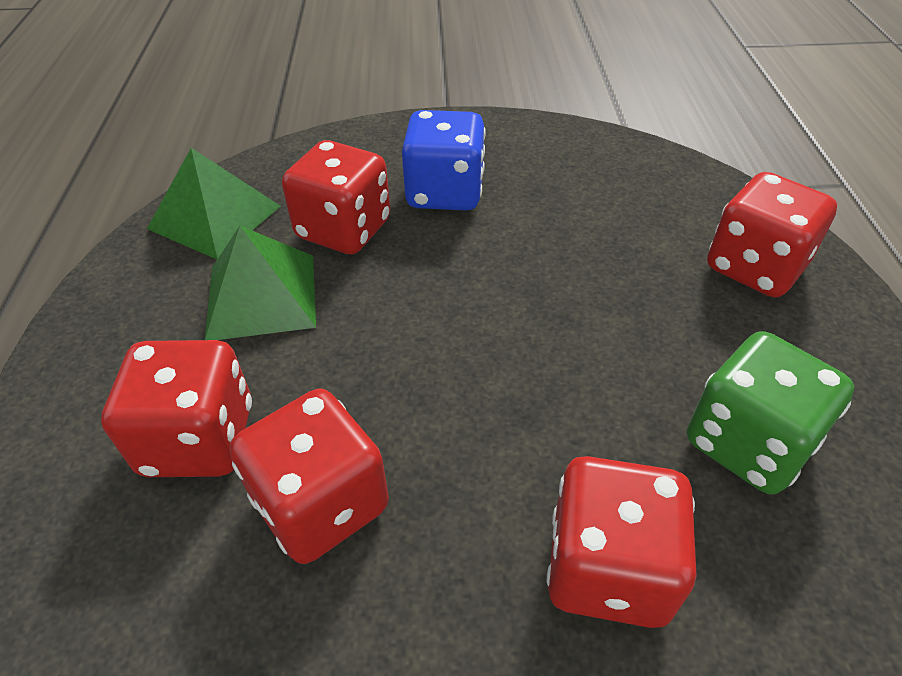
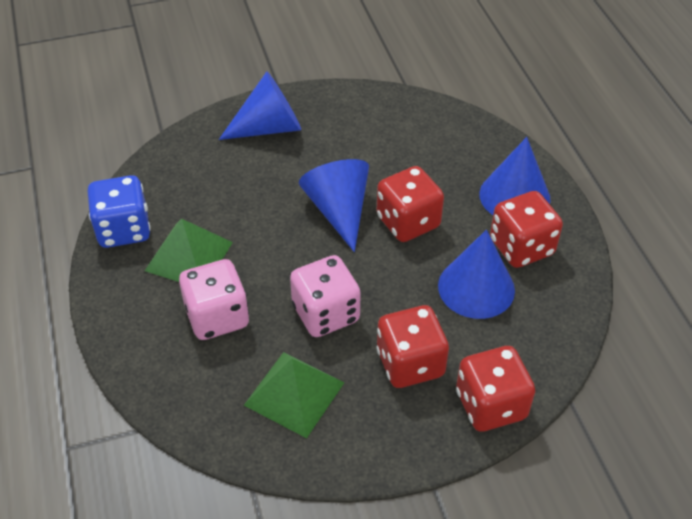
blue cone: 0 -> 4
green dice: 1 -> 0
pink dice: 0 -> 2
red dice: 5 -> 4

